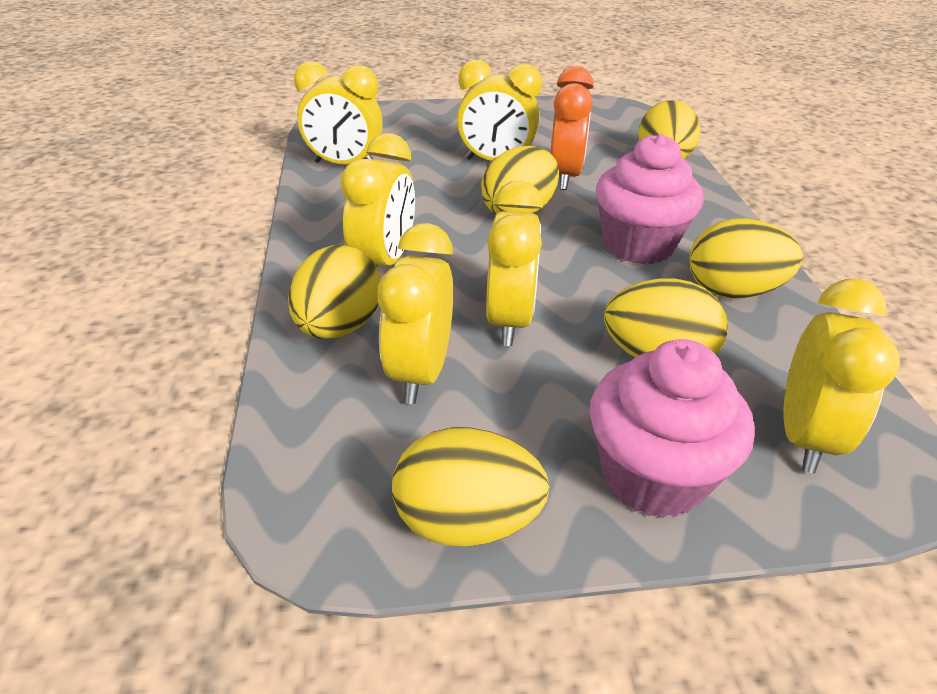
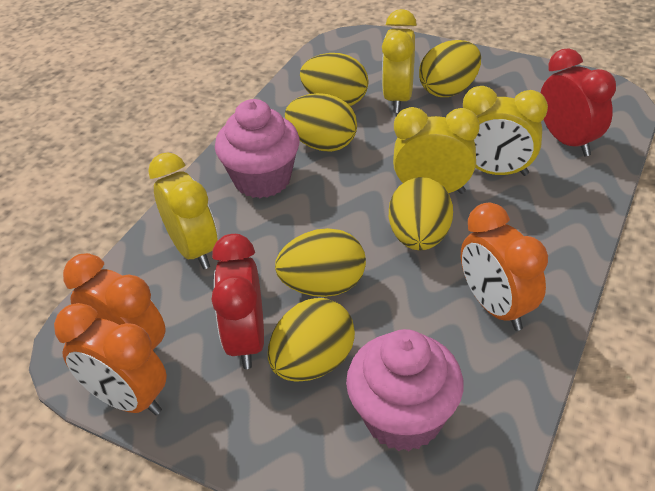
orange clock: 1 -> 3
red clock: 0 -> 2
yellow clock: 6 -> 4

